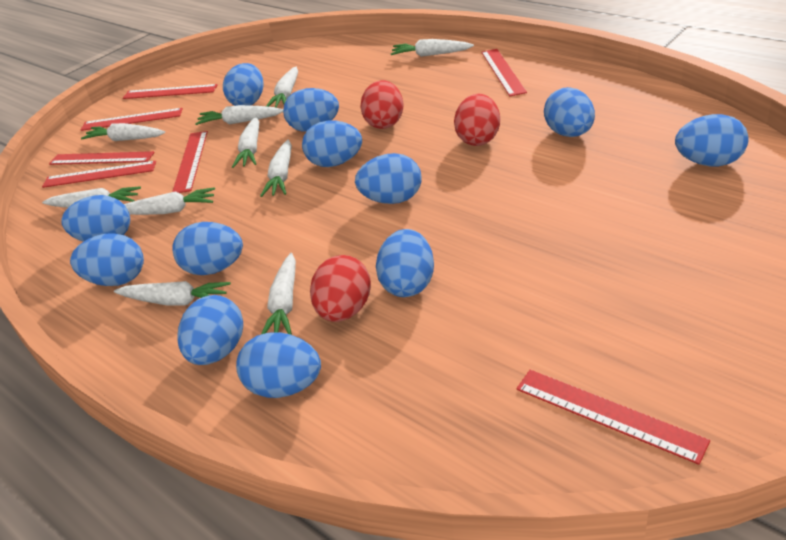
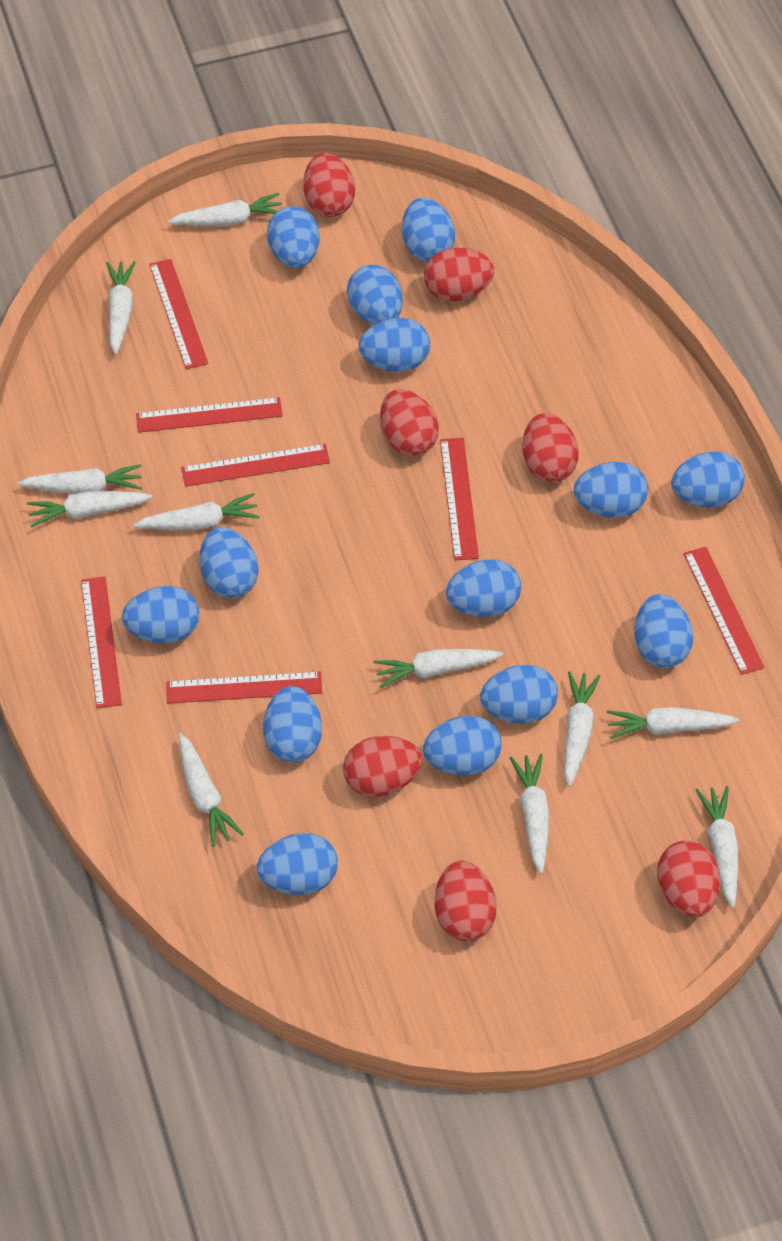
blue egg: 12 -> 14
red egg: 3 -> 7
white carrot: 10 -> 11

